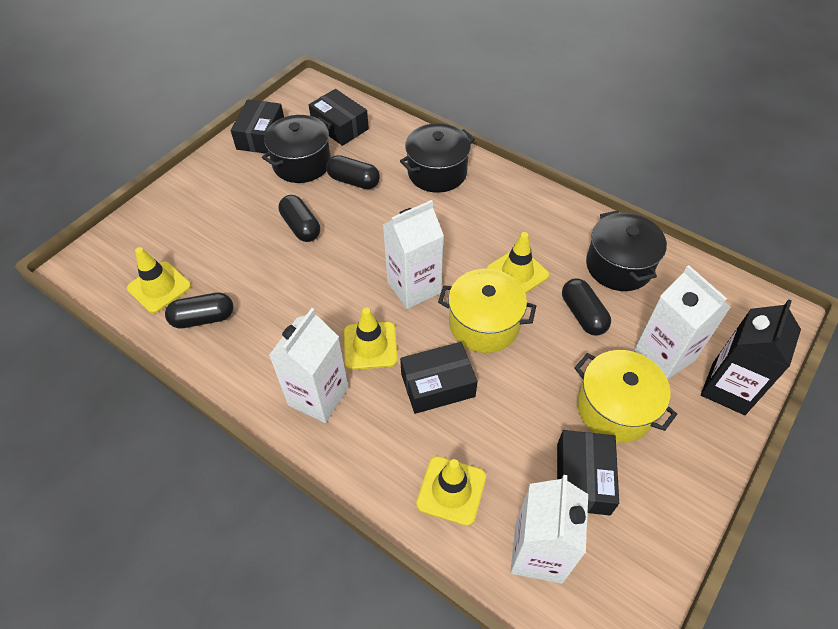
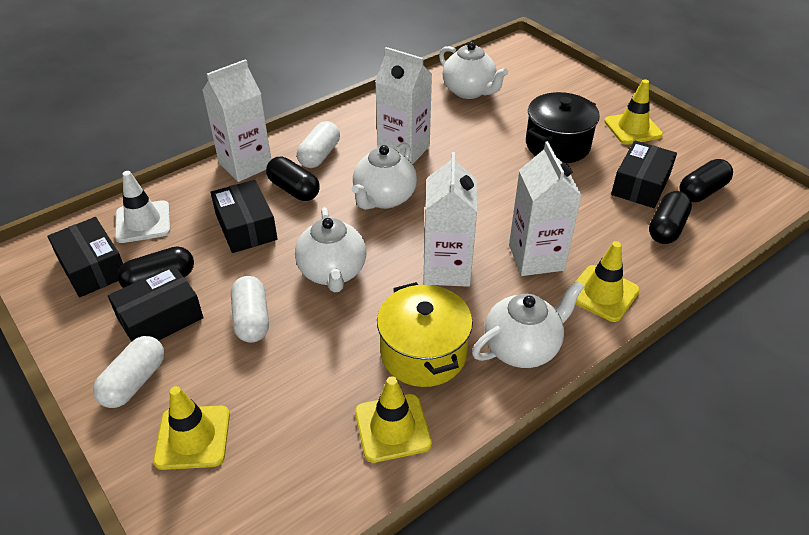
black carton: 1 -> 0
black pot: 3 -> 1
white capsule: 0 -> 3
white teapot: 0 -> 4
white traffic cone: 0 -> 1
yellow pot: 2 -> 1

